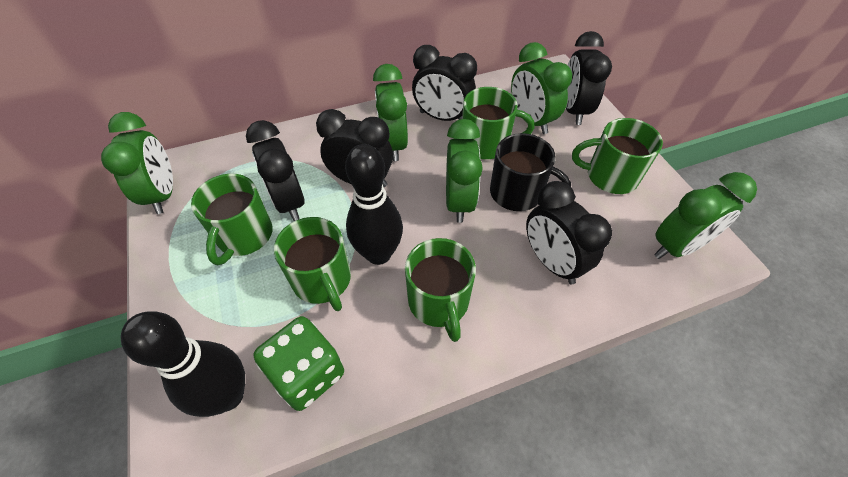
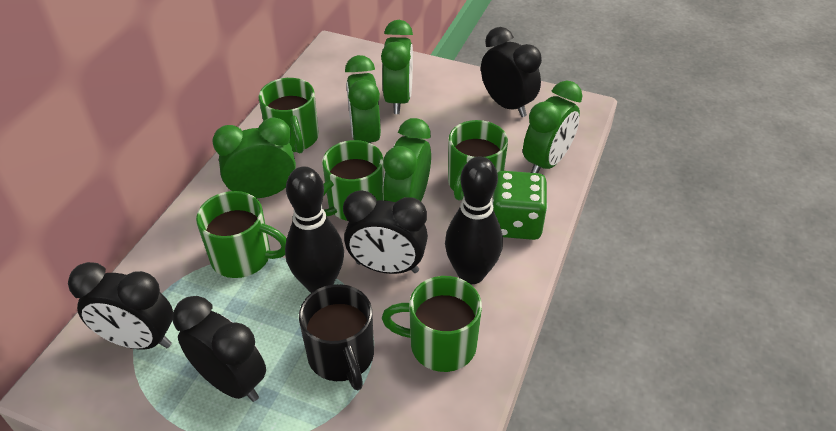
black clock: 5 -> 4

